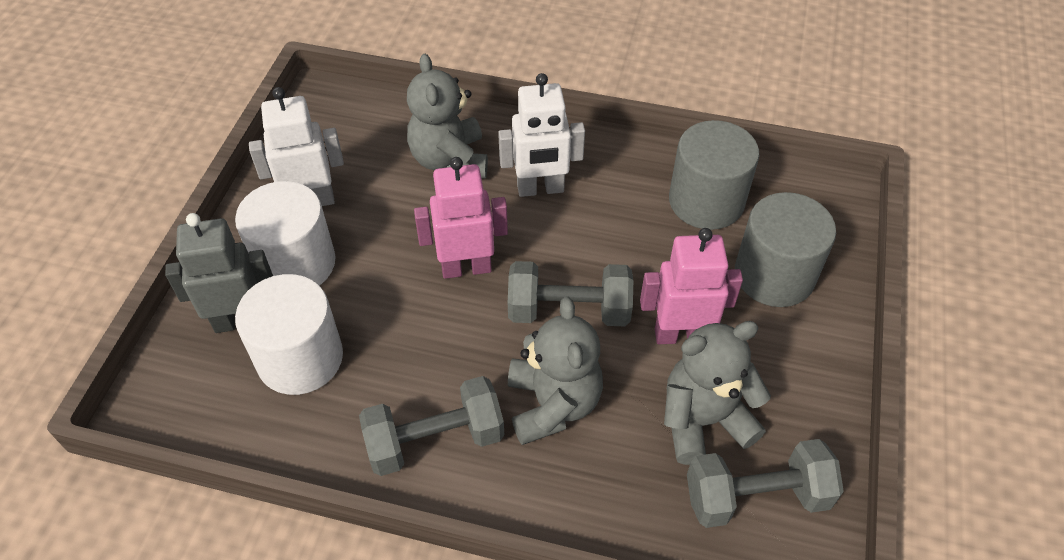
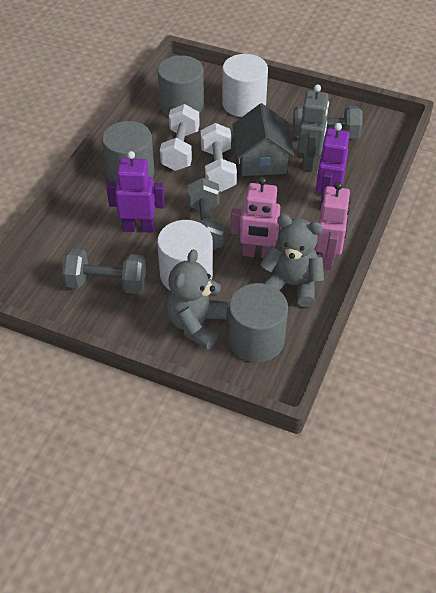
grey cylinder: 2 -> 3
grey house: 0 -> 1
grey teddy bear: 3 -> 2
purple robot: 0 -> 2
white dumbbell: 0 -> 2
white robot: 2 -> 0

